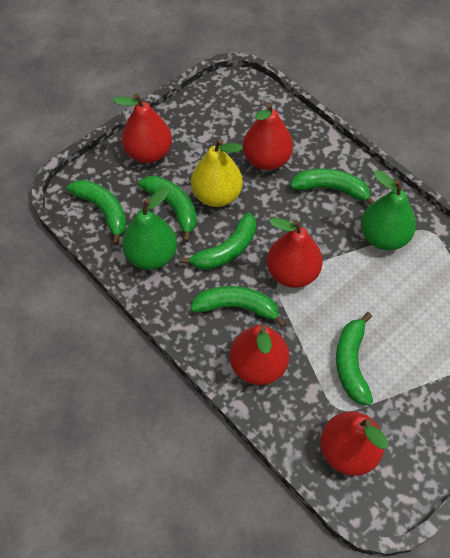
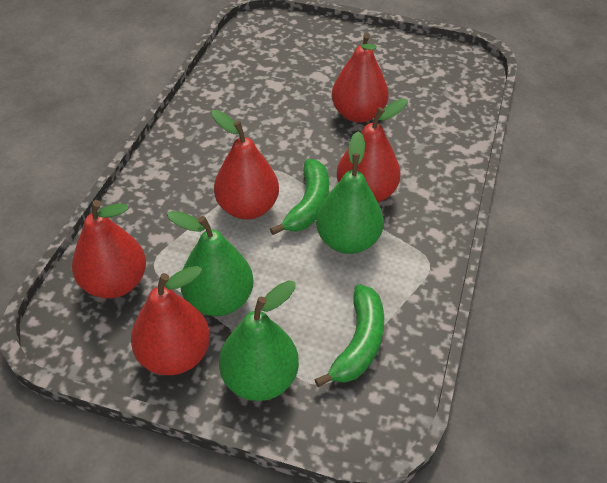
green banana: 6 -> 2
green pear: 2 -> 3
yellow pear: 1 -> 0

